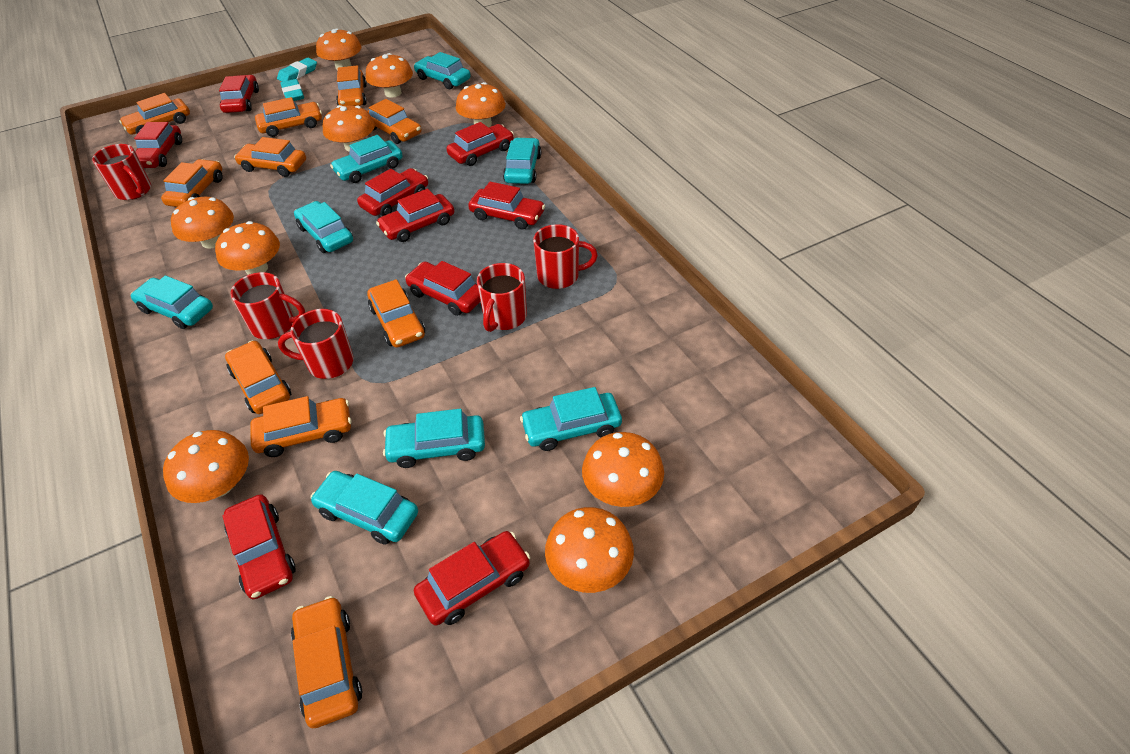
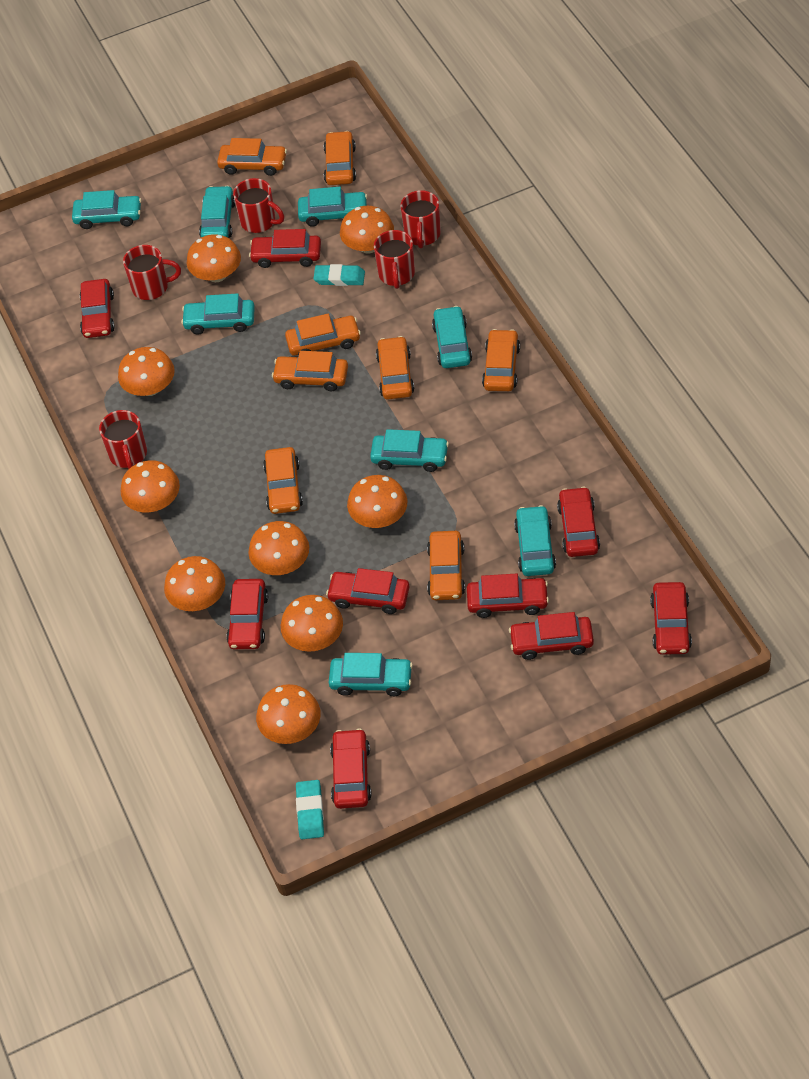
orange car: 10 -> 8

